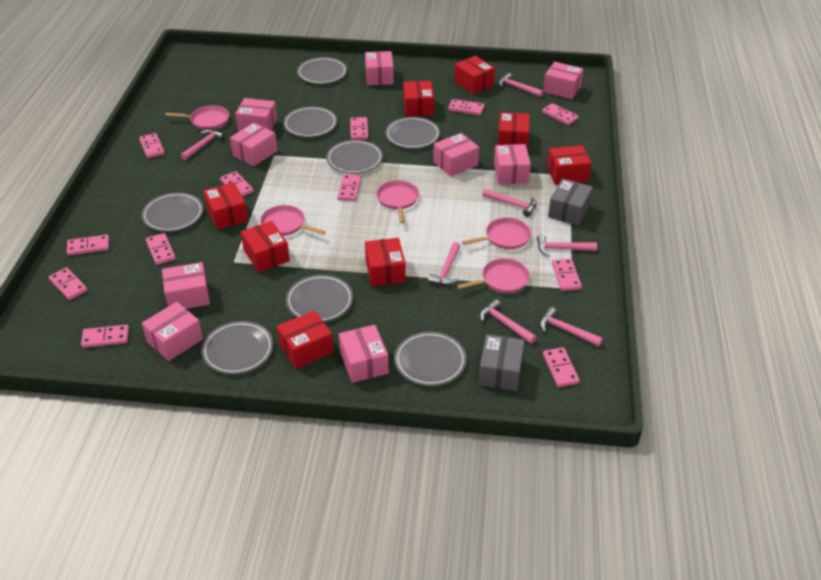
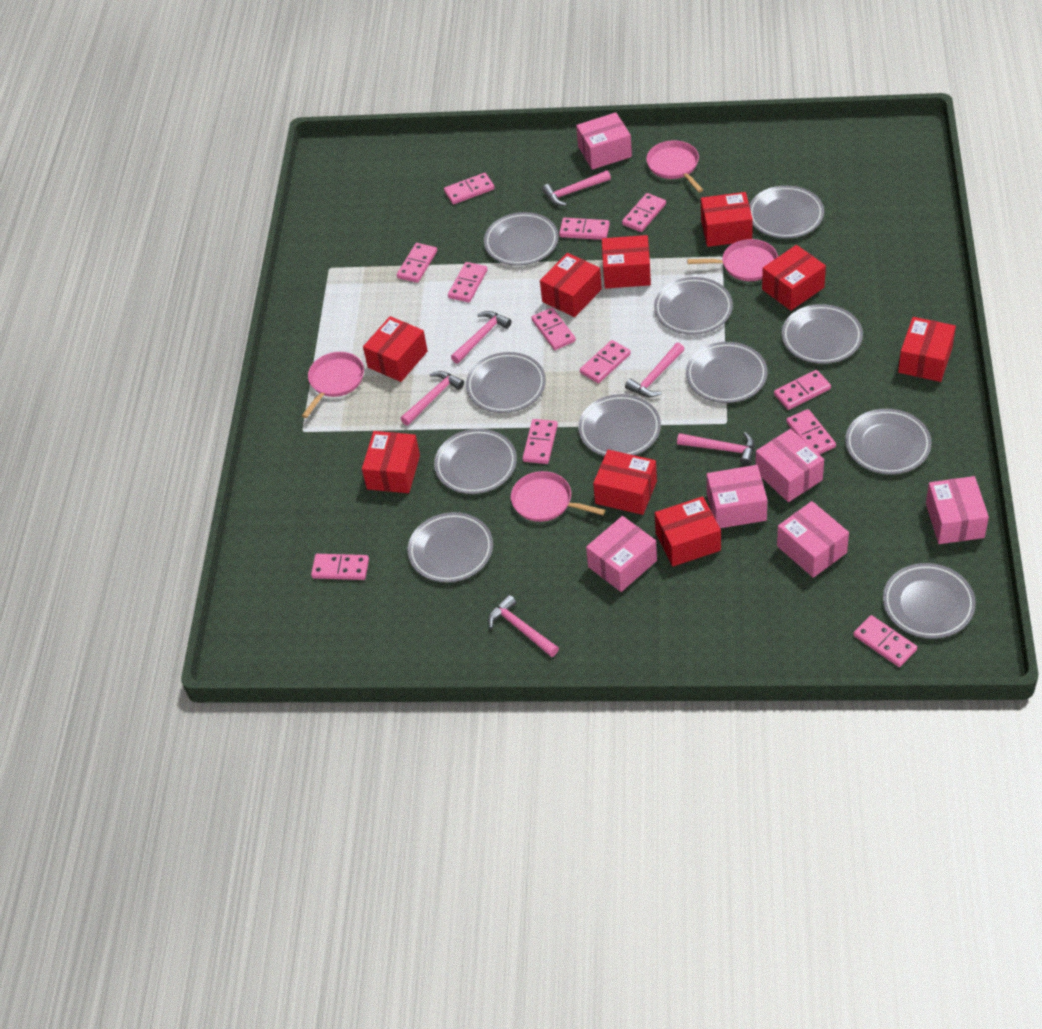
grey box: 2 -> 0
grey plate: 8 -> 11
pink box: 9 -> 6
pink hammer: 7 -> 6
pink pan: 5 -> 4
red box: 8 -> 9

